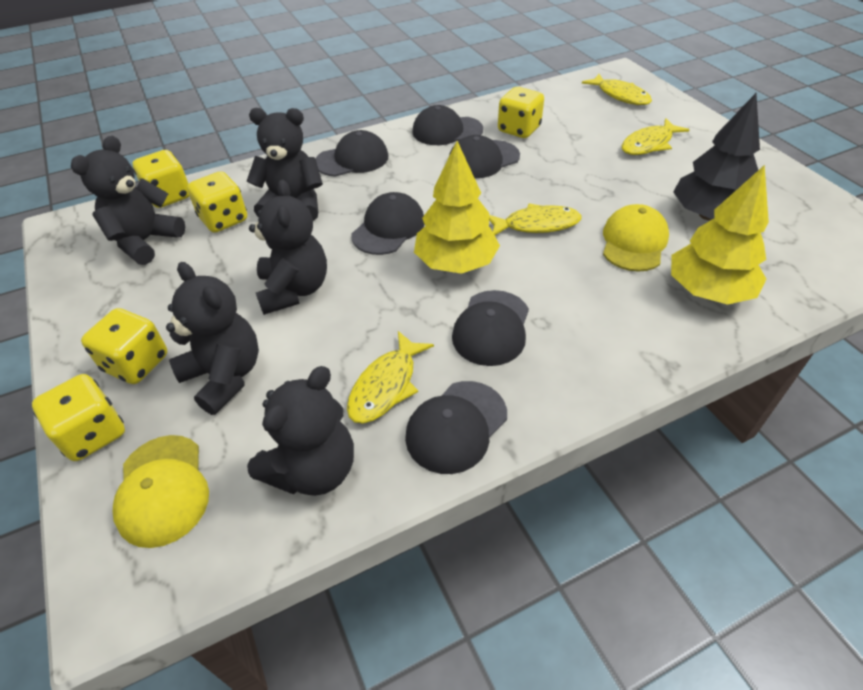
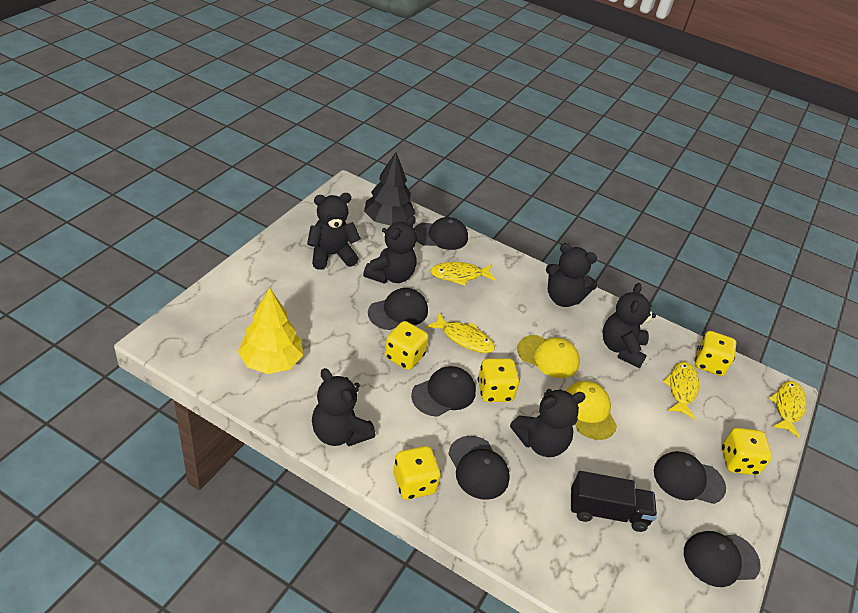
black teddy bear: 5 -> 6
black truck: 0 -> 1
yellow tree: 2 -> 1

